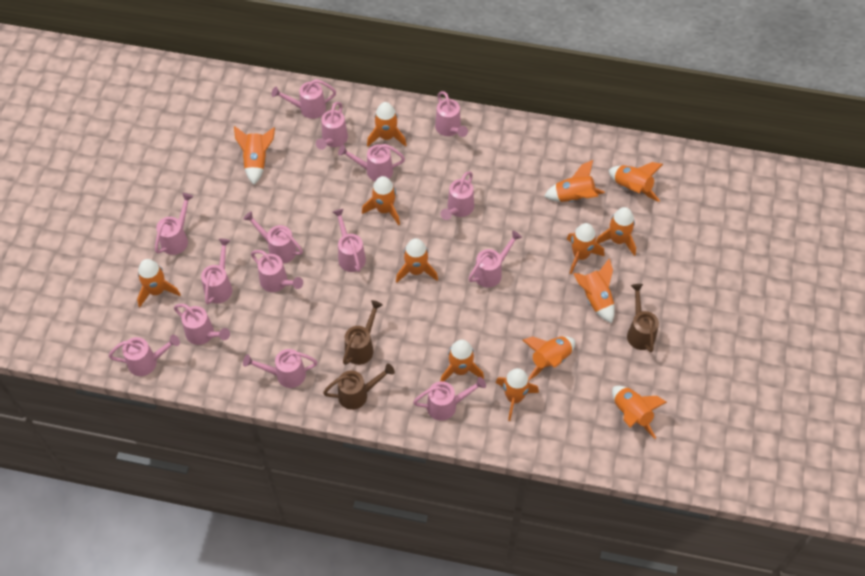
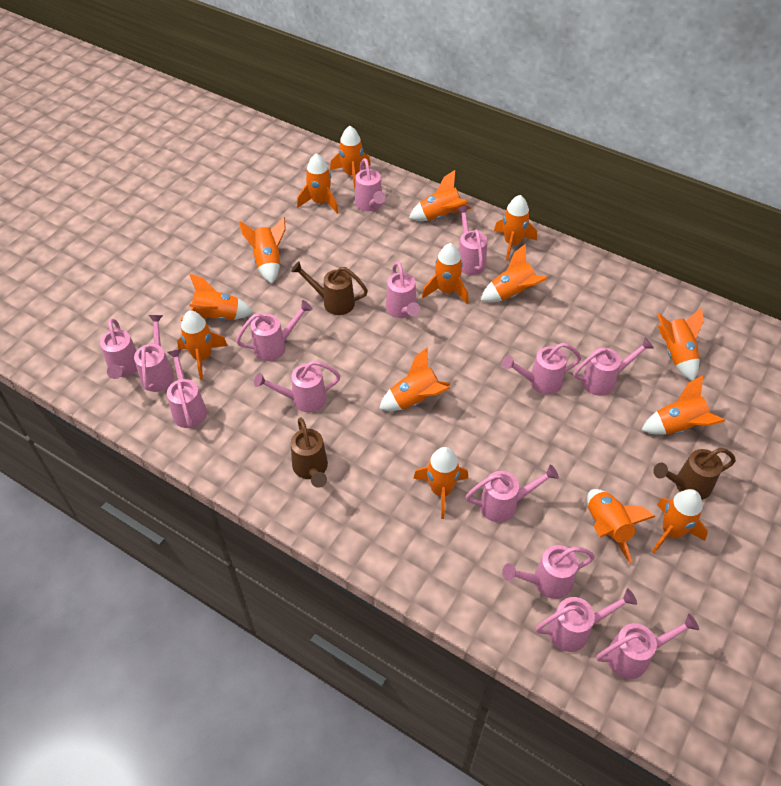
orange rocket: 14 -> 15
pink watering can: 15 -> 14

